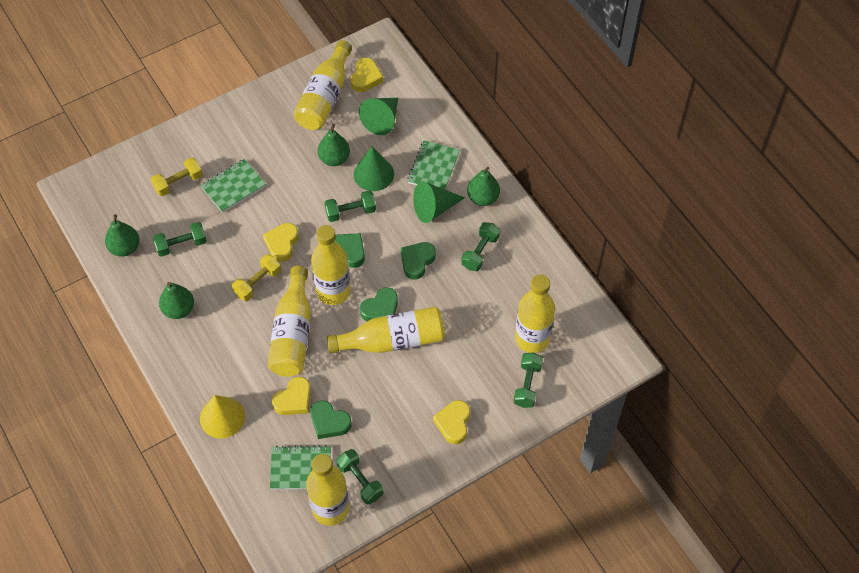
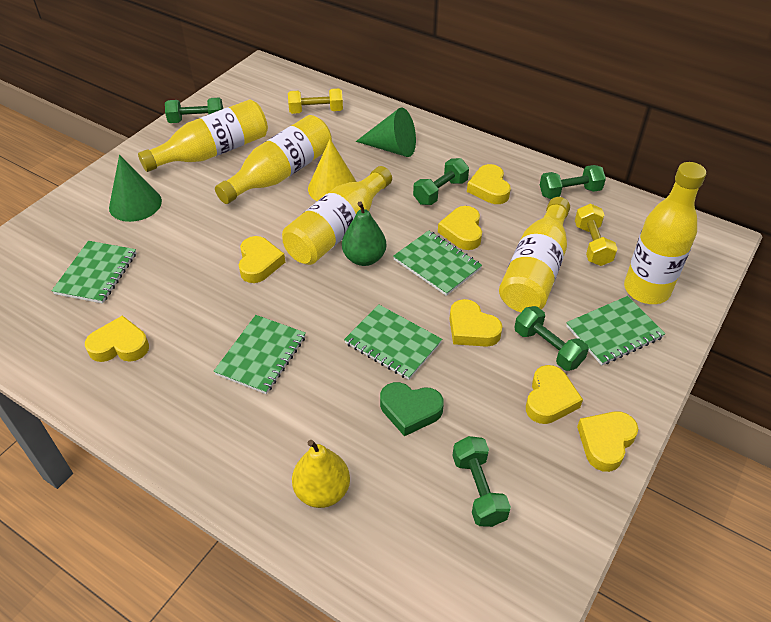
green cone: 3 -> 2
green heart: 4 -> 1
green notebook: 3 -> 5
green pear: 4 -> 1
yellow bottle: 6 -> 5
yellow heart: 4 -> 7
yellow pear: 0 -> 1

